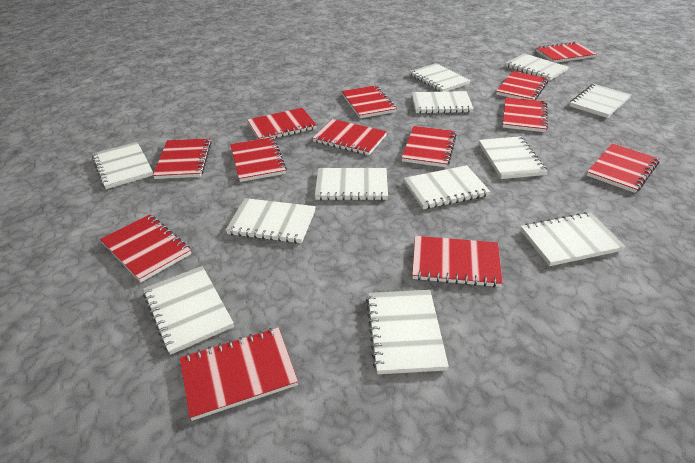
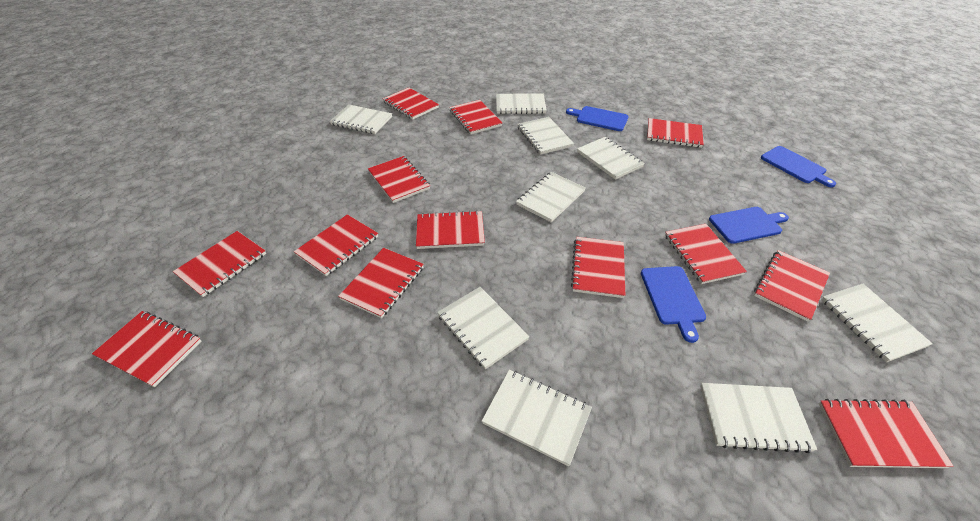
blue cutting board: 0 -> 4
white notebook: 12 -> 9

